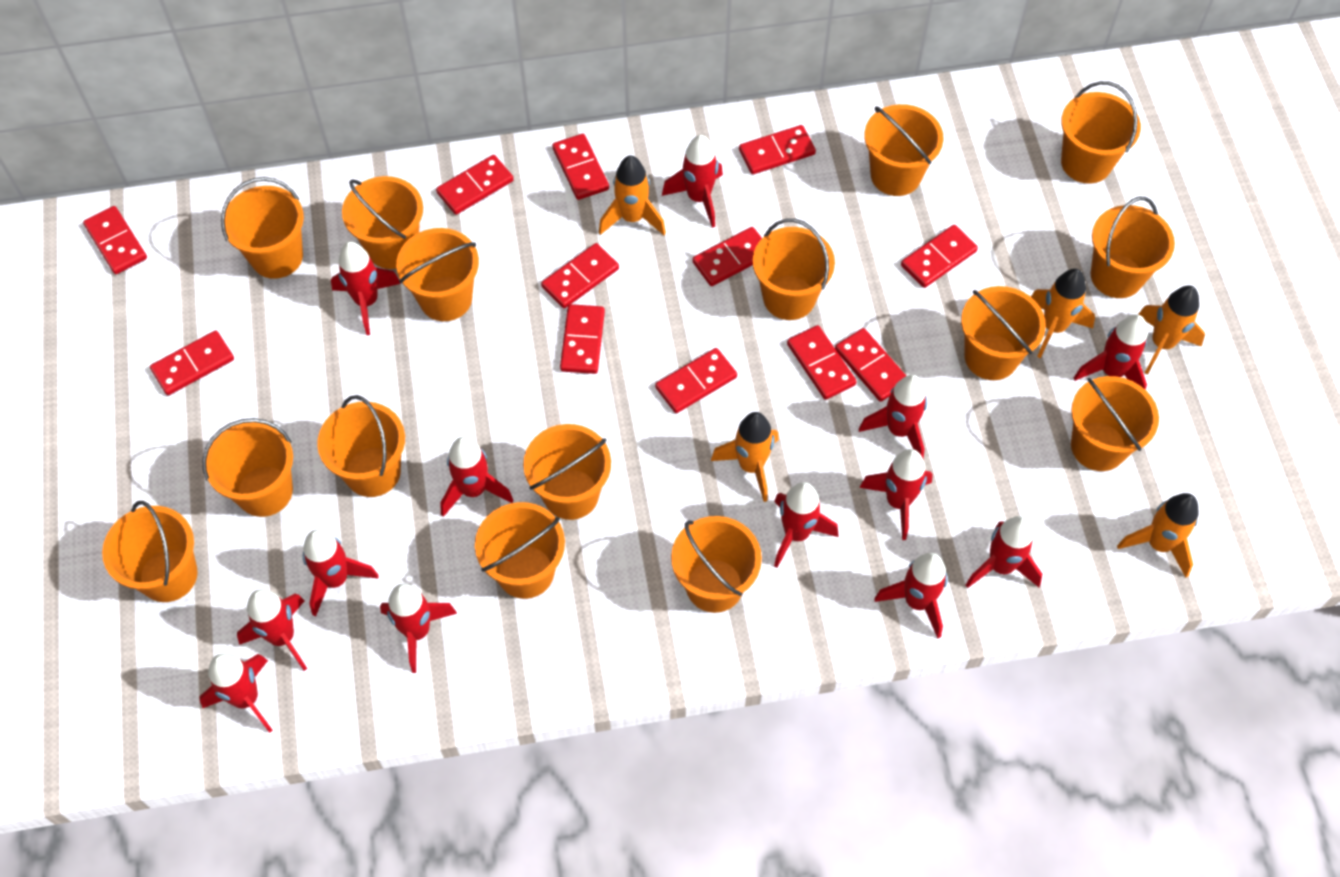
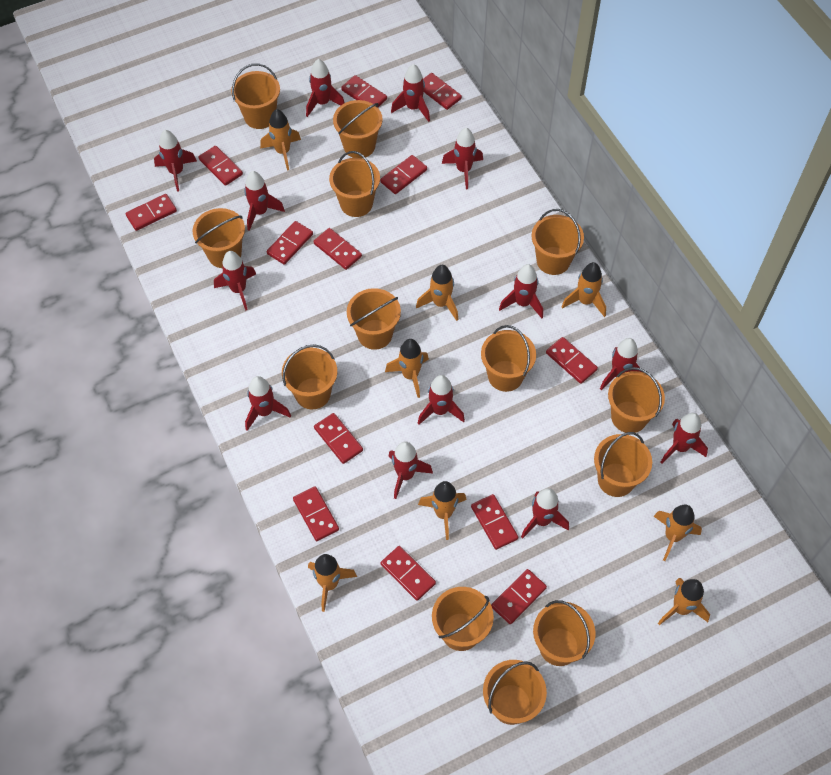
orange bucket: 15 -> 13
orange rocket: 5 -> 8
red domino: 12 -> 13

